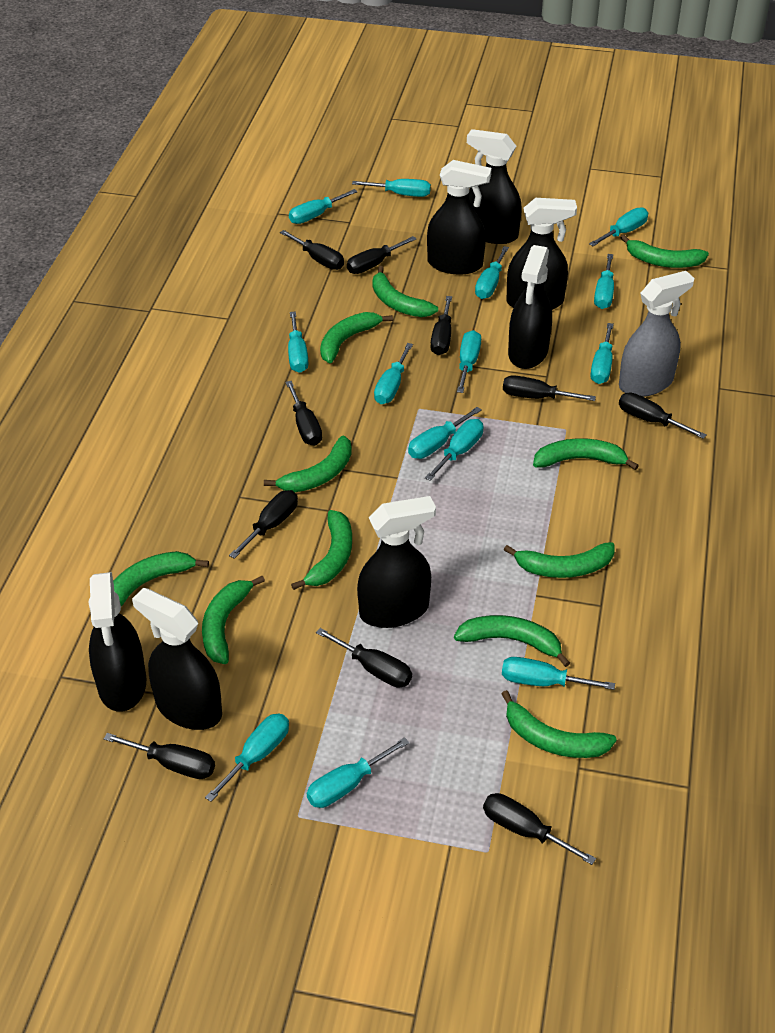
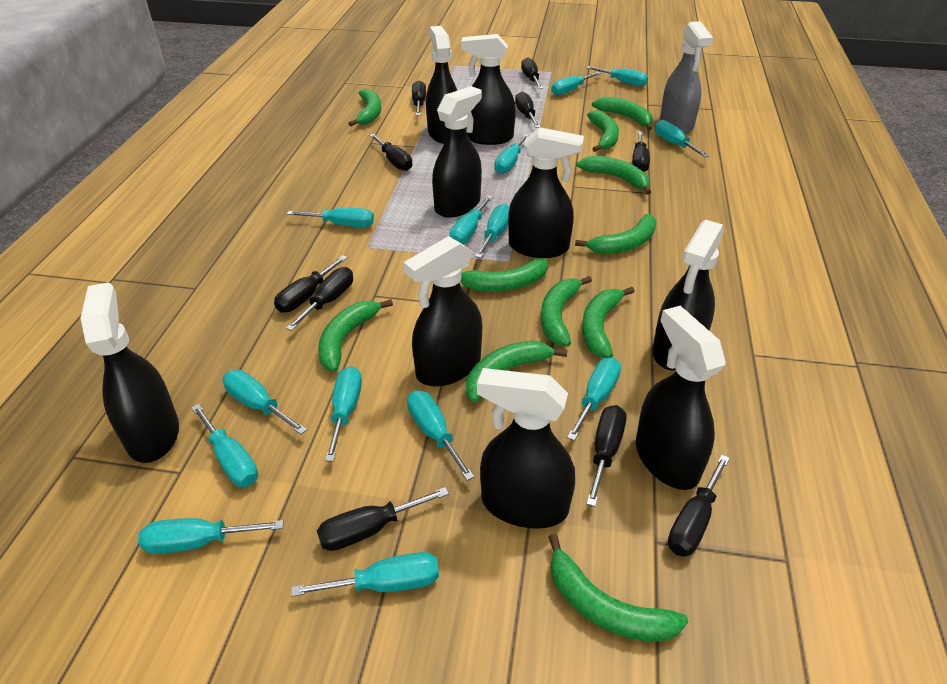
black spray bottle: 7 -> 9

